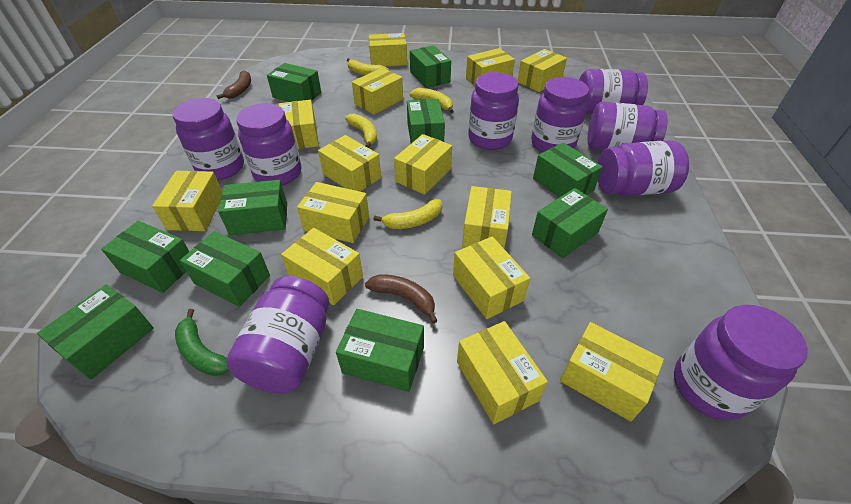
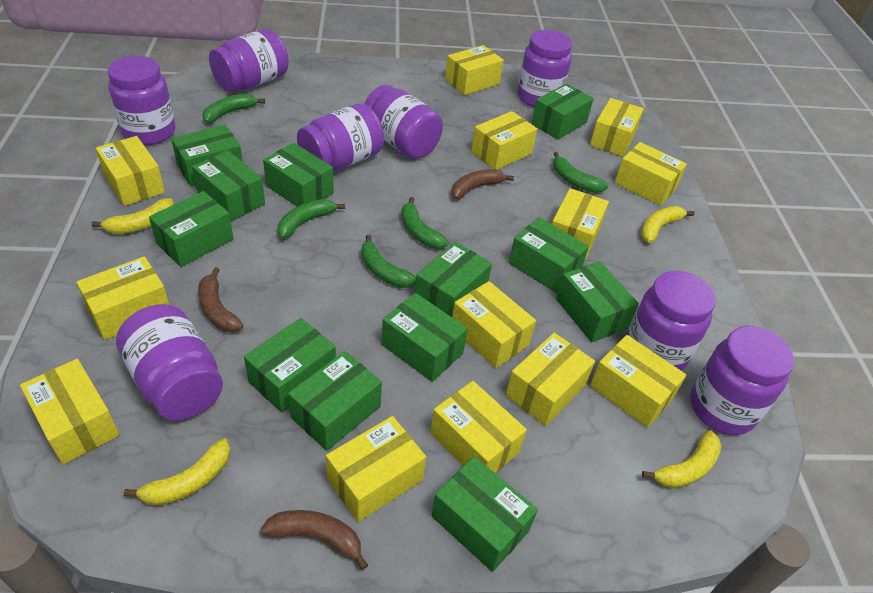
brown banana: 2 -> 3
green banana: 1 -> 5
green box: 10 -> 12
purple jar: 9 -> 8
yellow box: 14 -> 13

